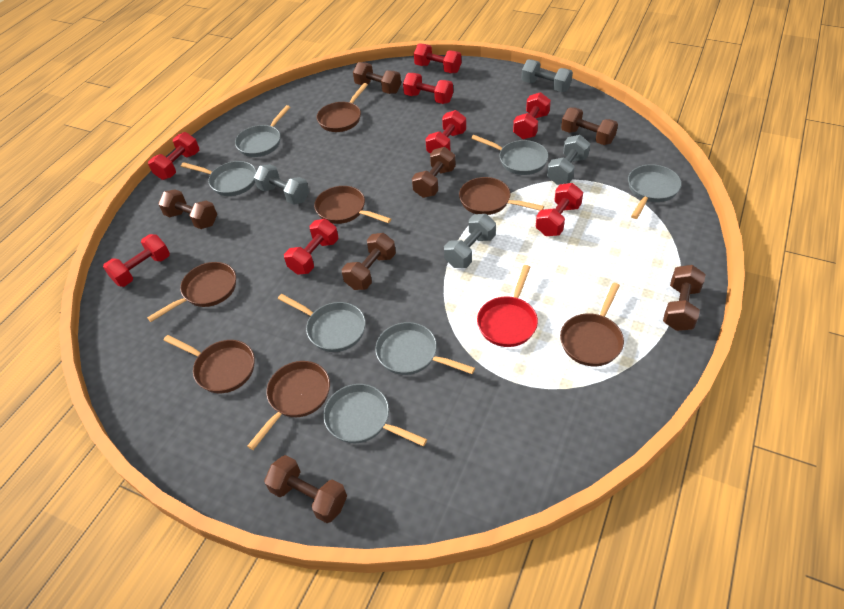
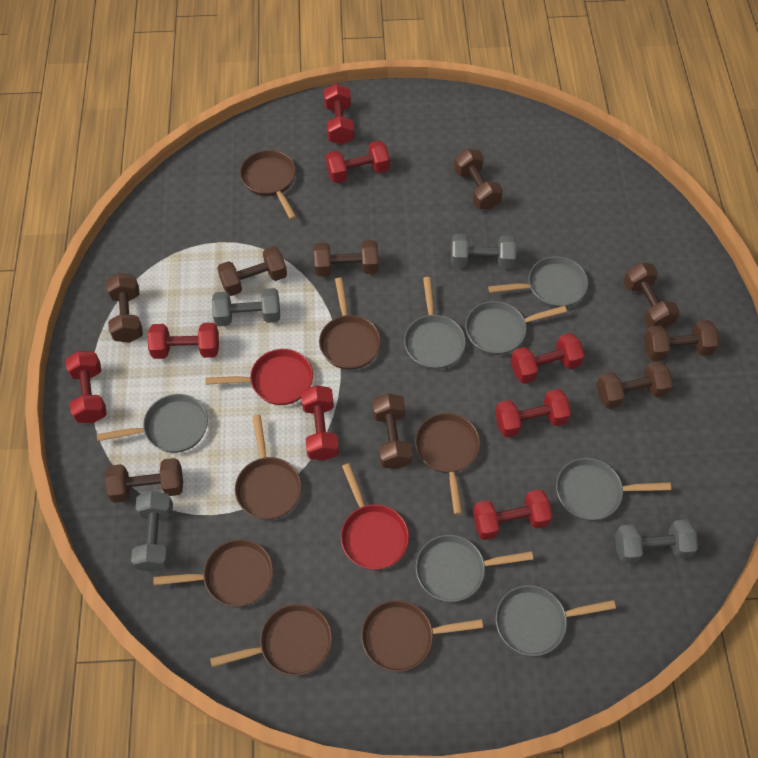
brown dumbbell: 7 -> 9
red pan: 1 -> 2

